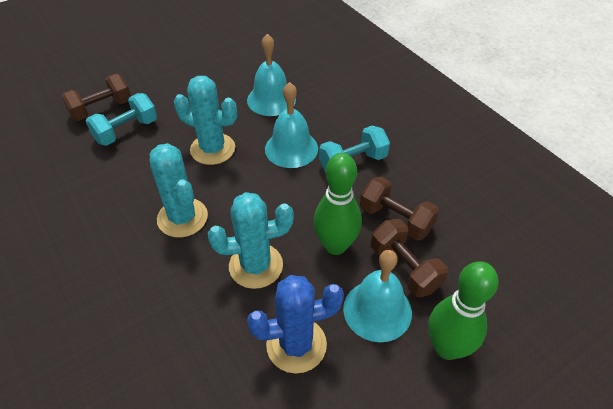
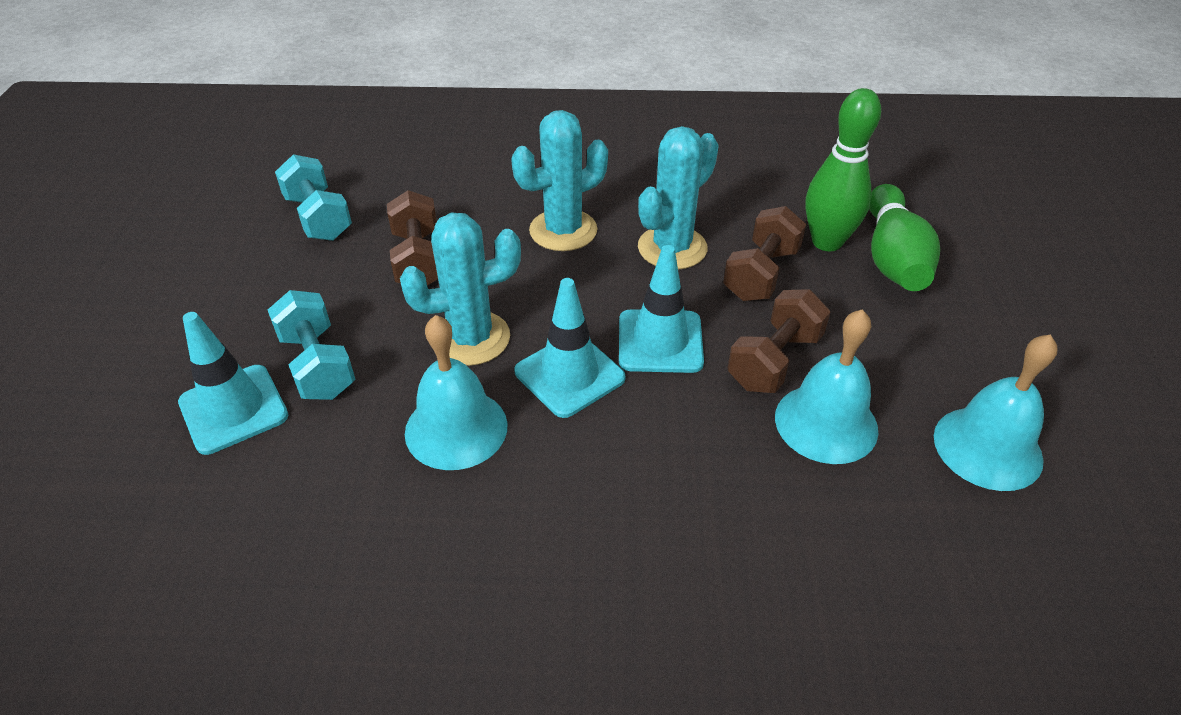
blue cactus: 1 -> 0
turquoise traffic cone: 0 -> 3

